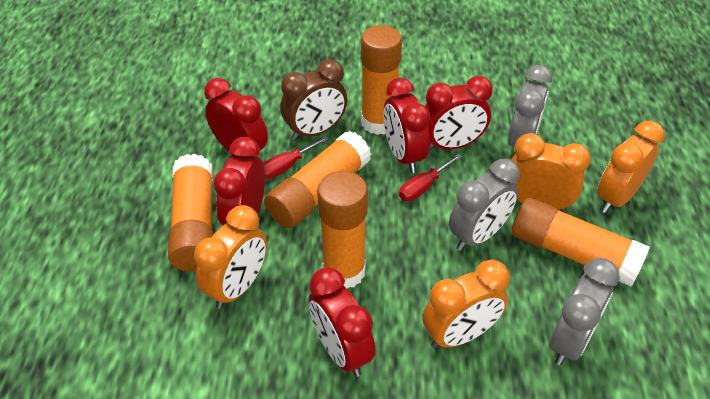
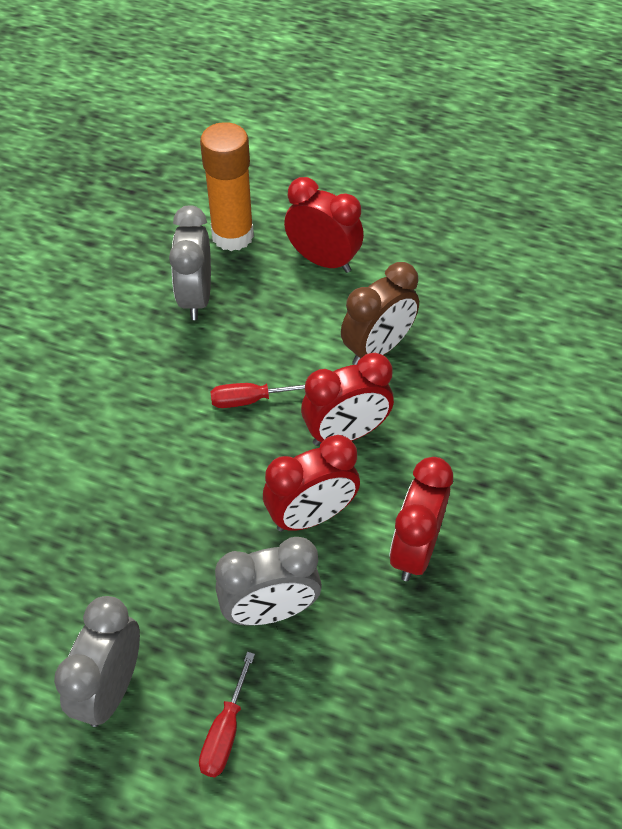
orange clock: 4 -> 0
orange glue stick: 5 -> 1
red clock: 5 -> 4

